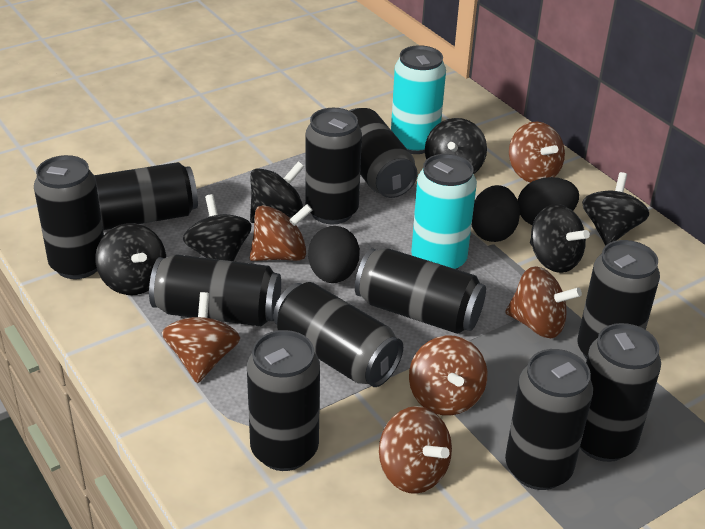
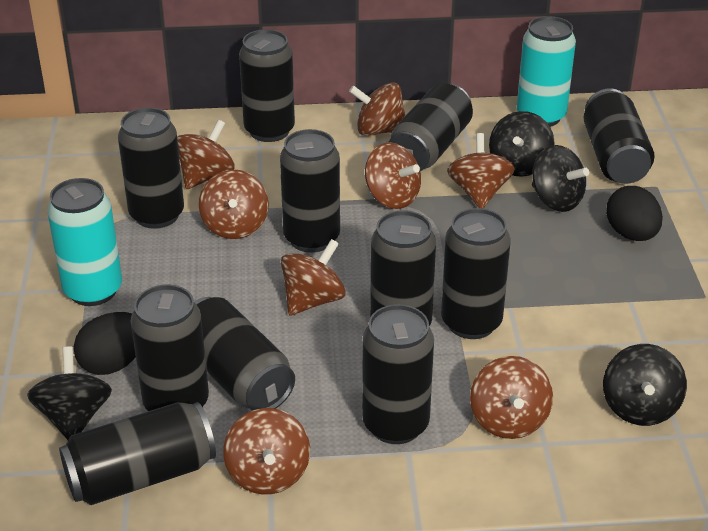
black egg: 3 -> 2
black spinning top: 6 -> 4
brown spinning top: 6 -> 8

